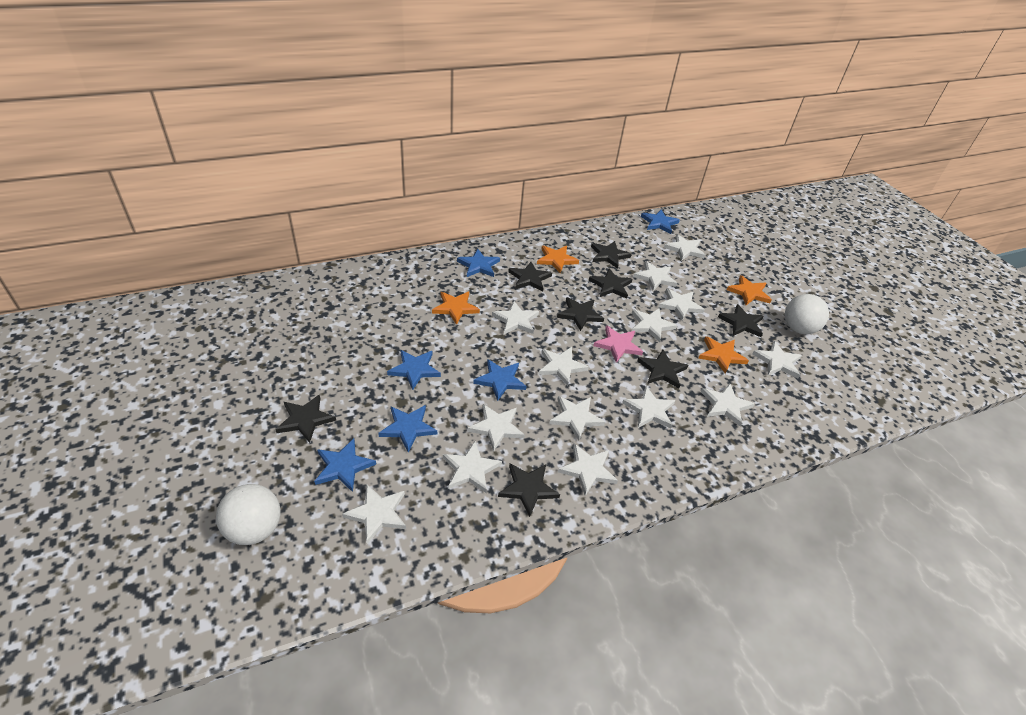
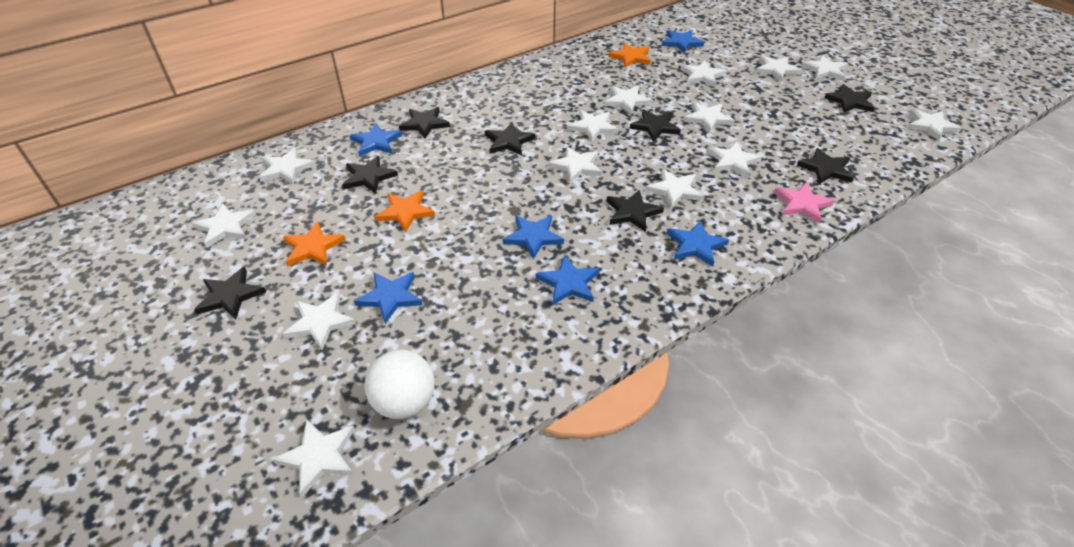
orange star: 4 -> 3
white ball: 2 -> 1

